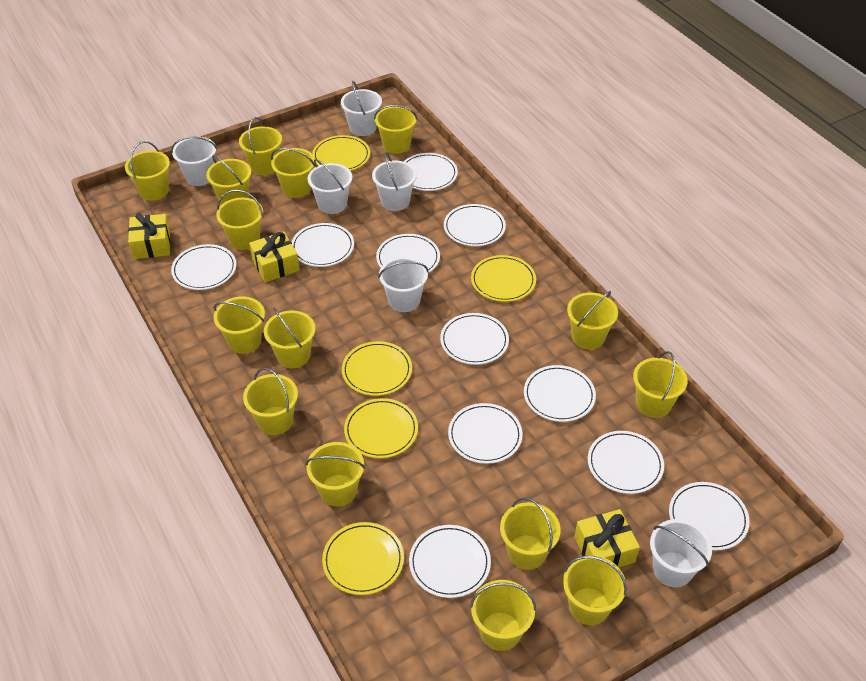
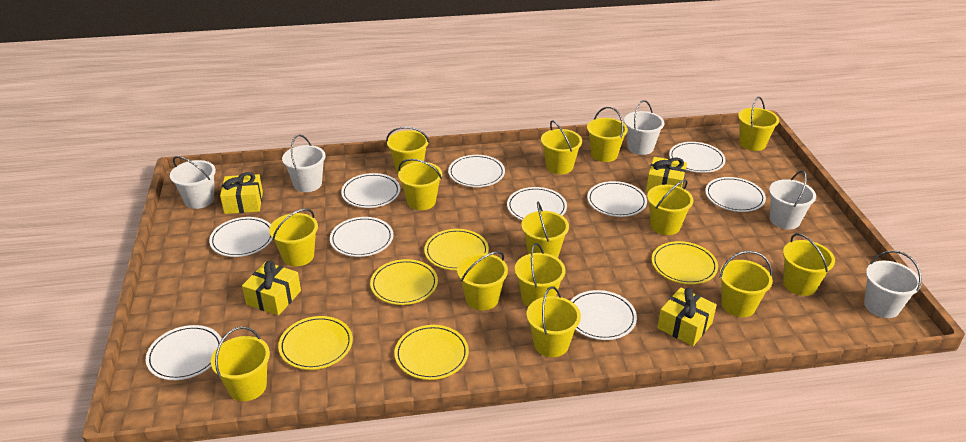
white bucket: 6 -> 5
white plate: 11 -> 10
yellow bucket: 15 -> 14
yellow gift: 3 -> 4

